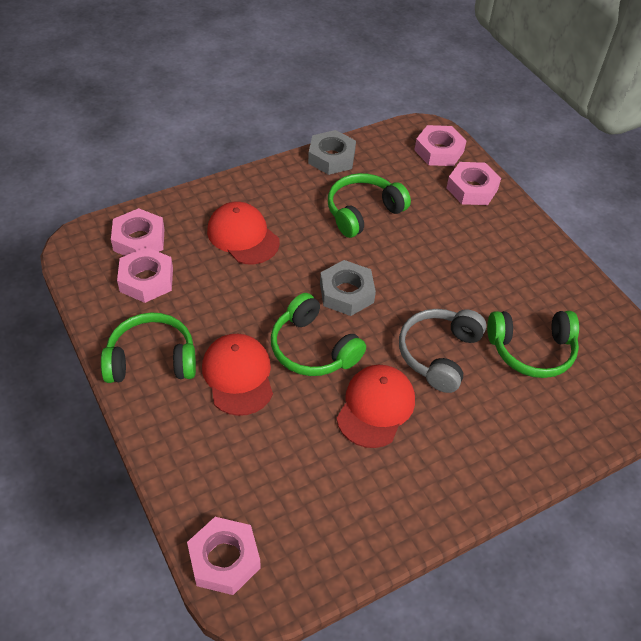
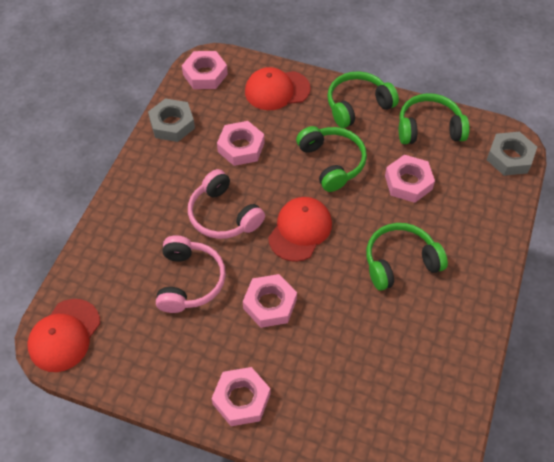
grey headphones: 1 -> 0
pink headphones: 0 -> 2

